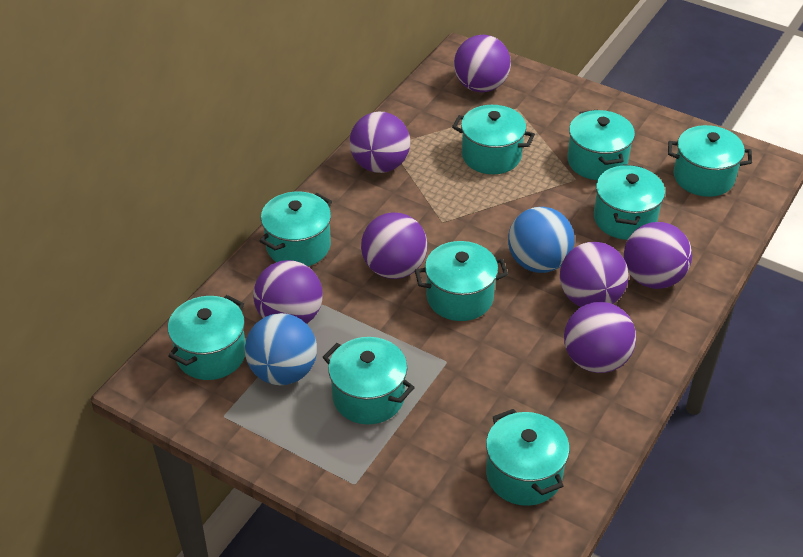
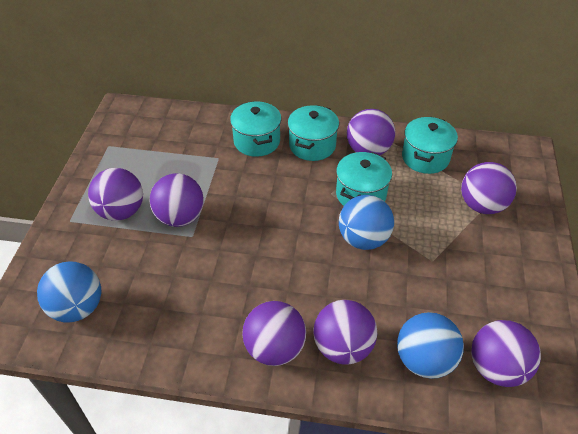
blue ball: 2 -> 3
turquoise pot: 9 -> 4

